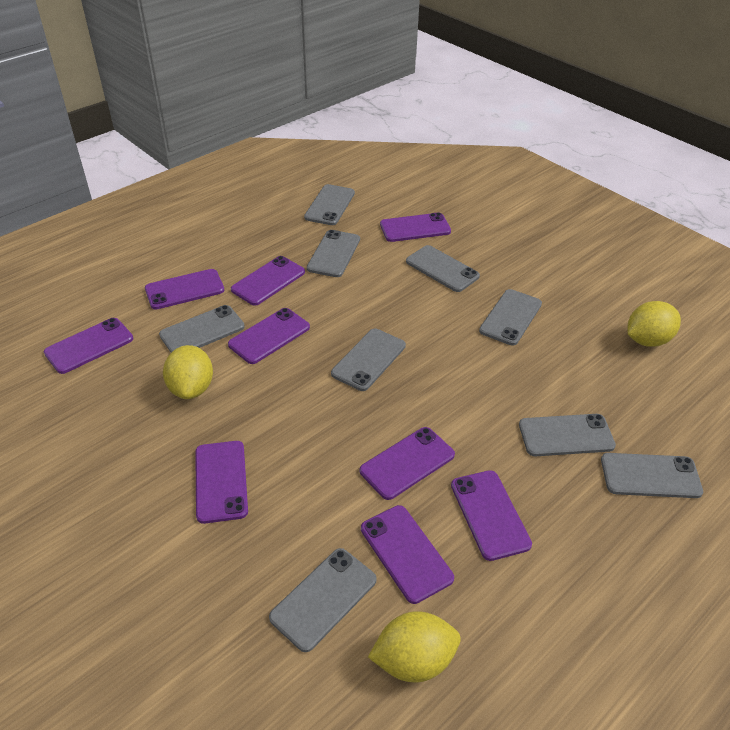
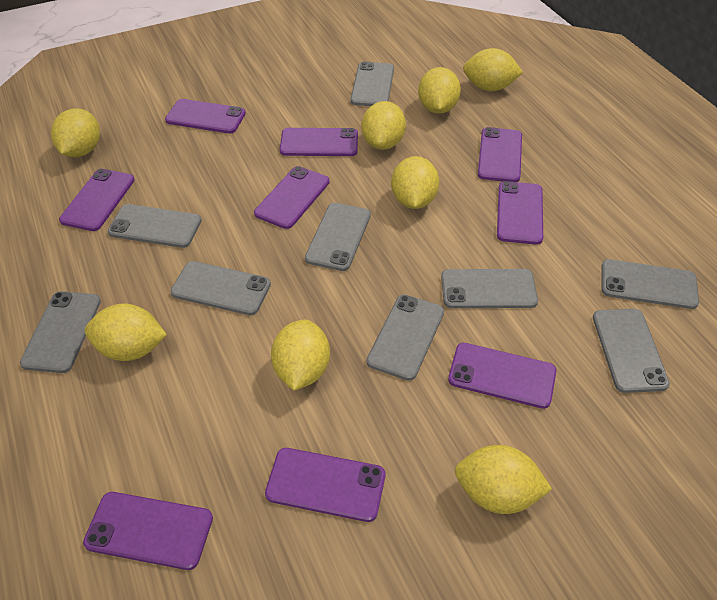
yellow lemon: 3 -> 8

